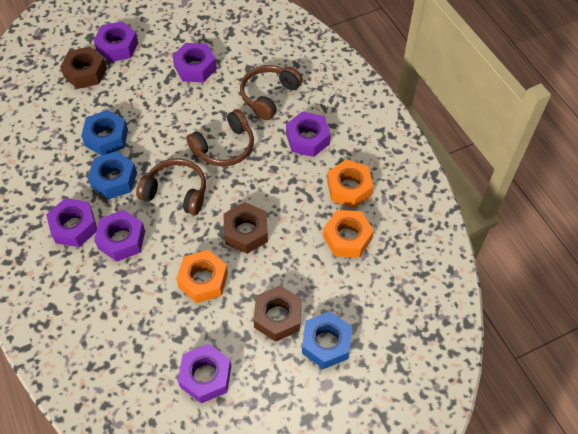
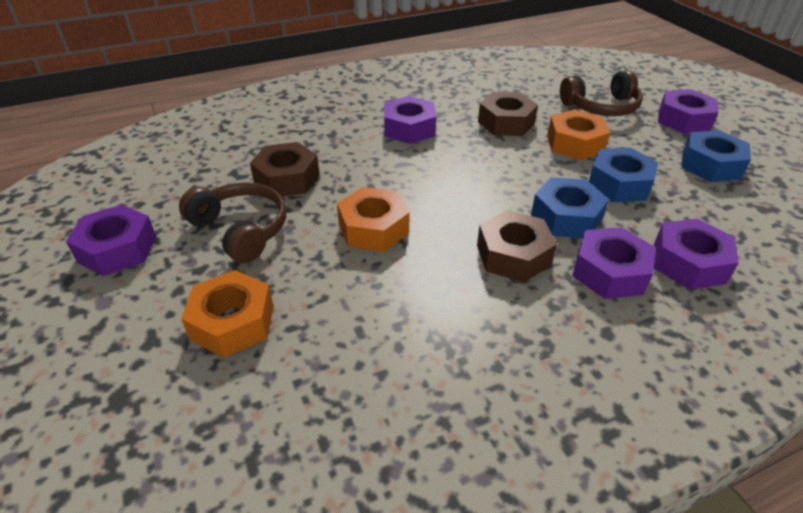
brown headphones: 3 -> 2
purple nut: 6 -> 5

